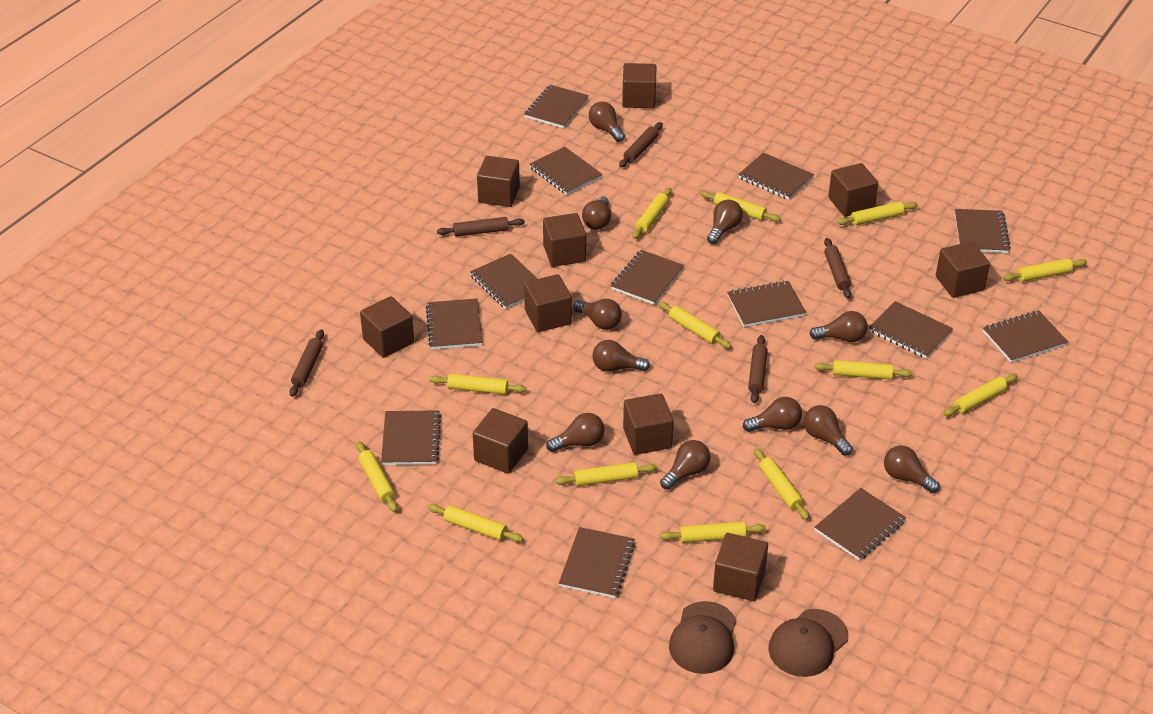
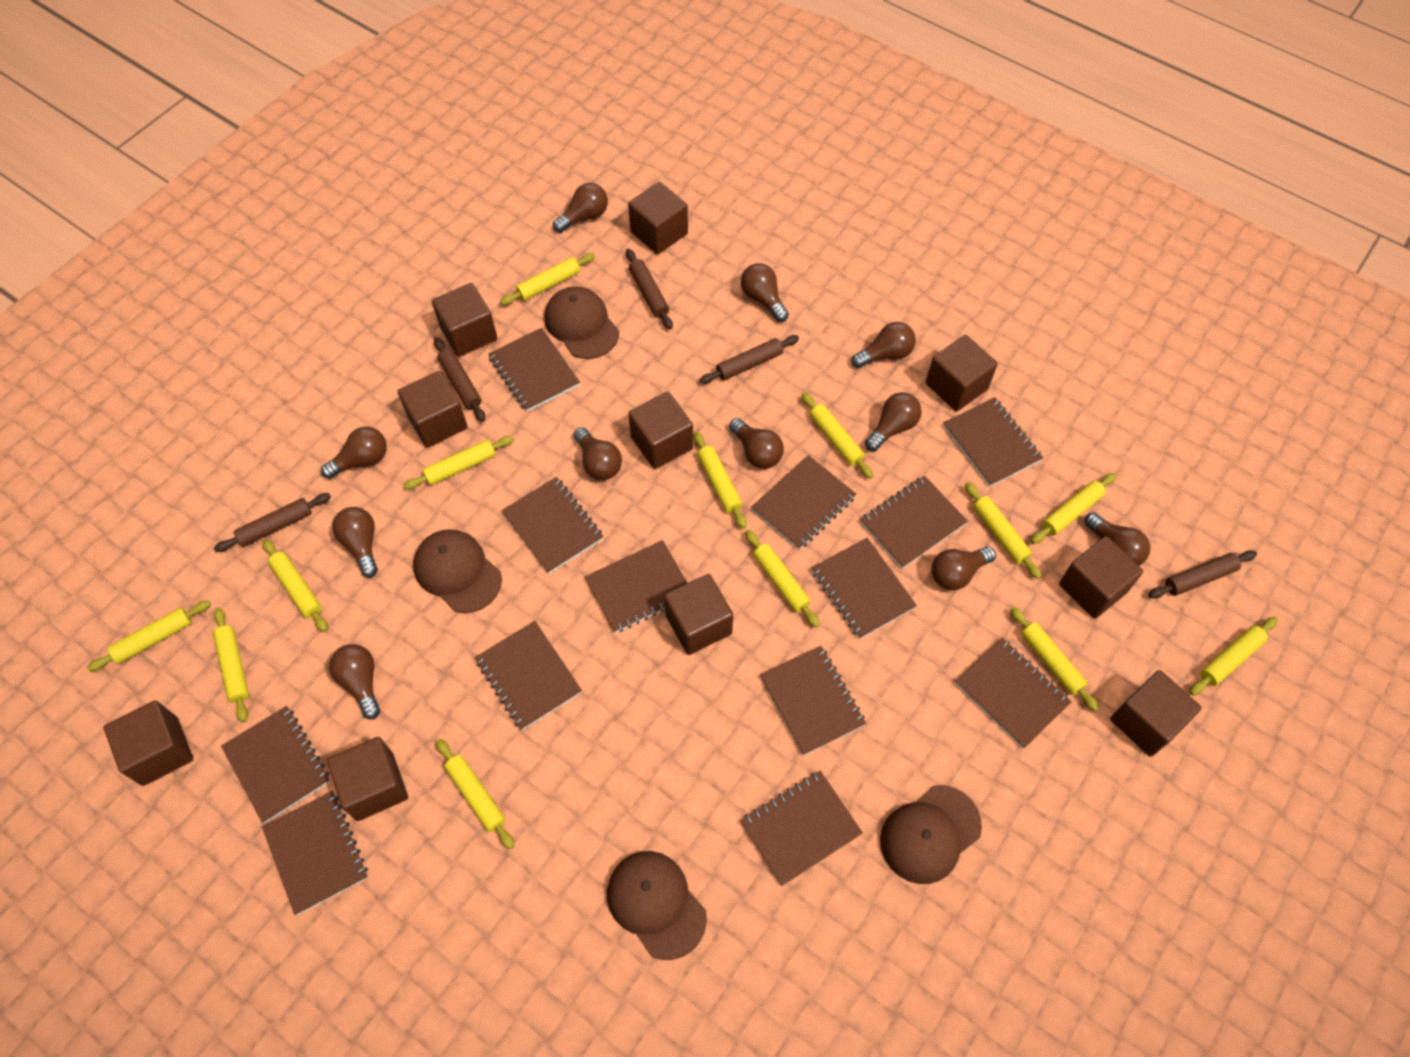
brown cap: 2 -> 4

